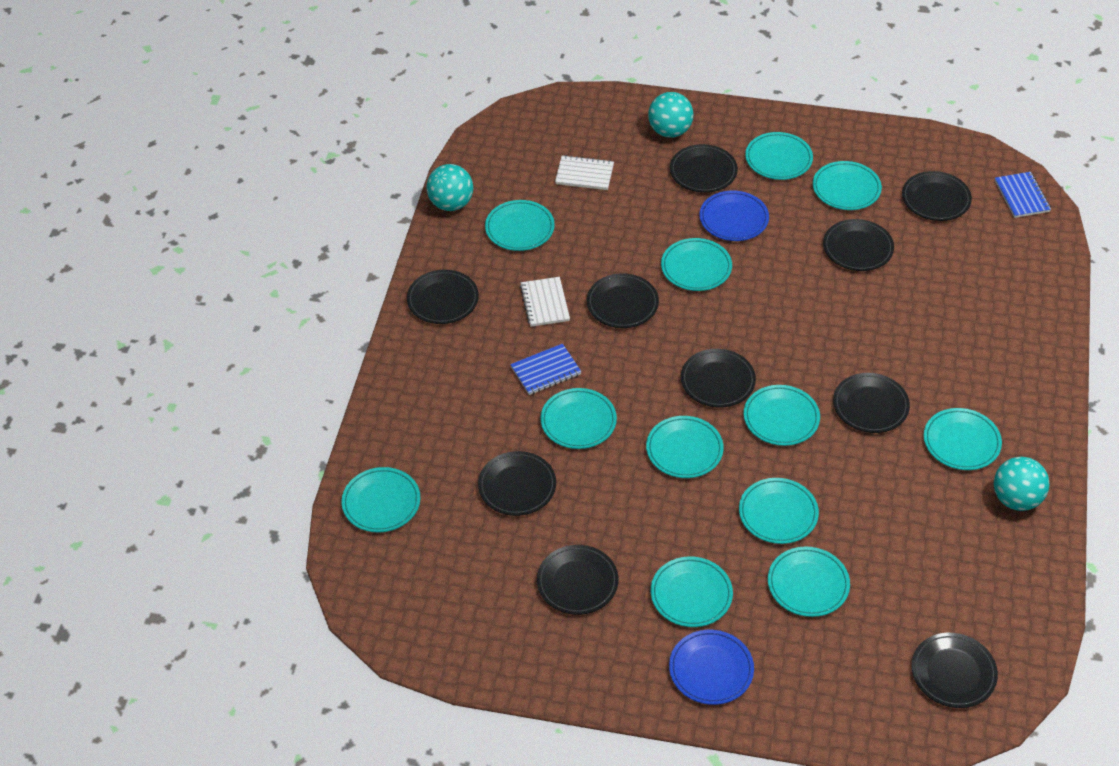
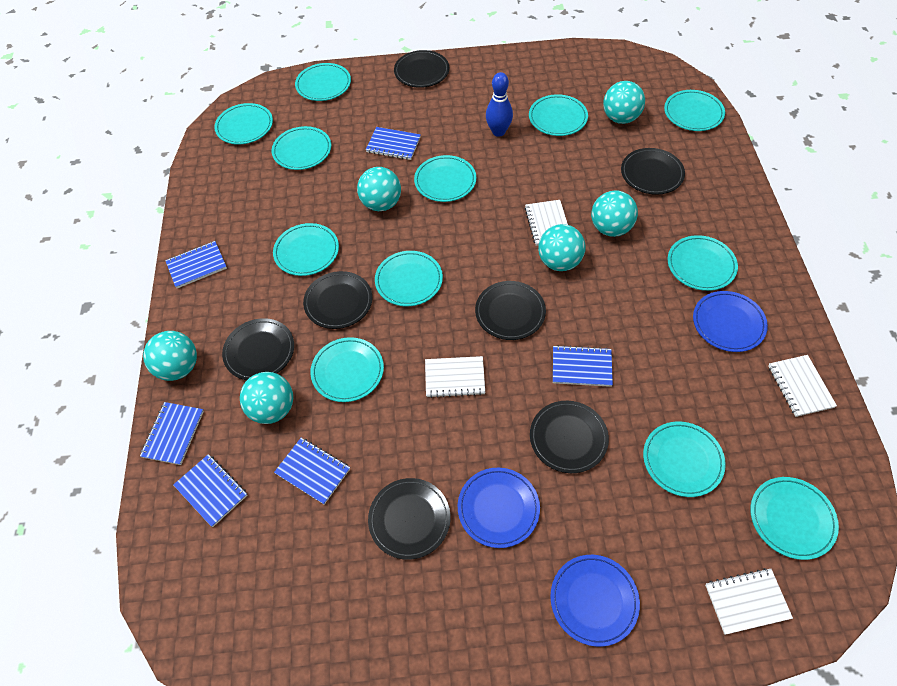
black plate: 10 -> 7
blue bowling pin: 0 -> 1
blue notebook: 2 -> 6
blue plate: 2 -> 3
turquoise ball: 3 -> 6
white notebook: 2 -> 4

